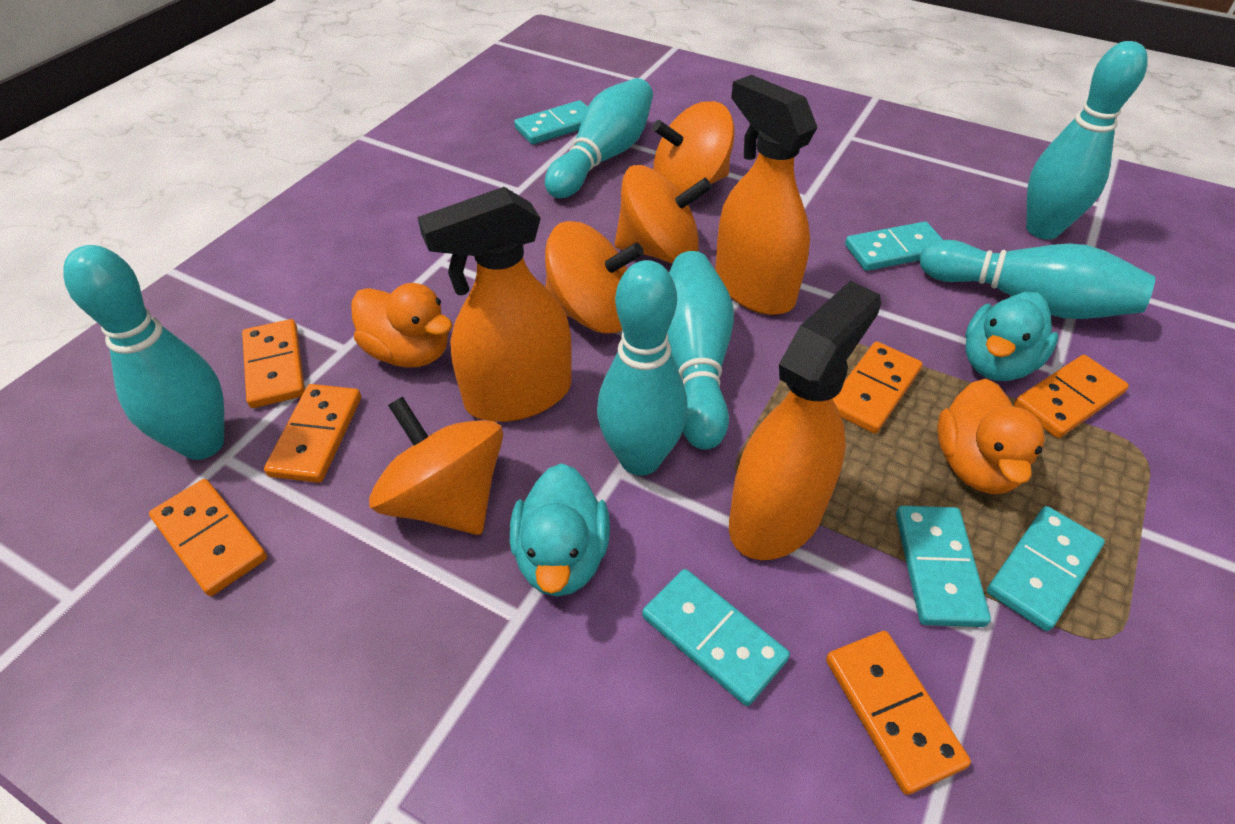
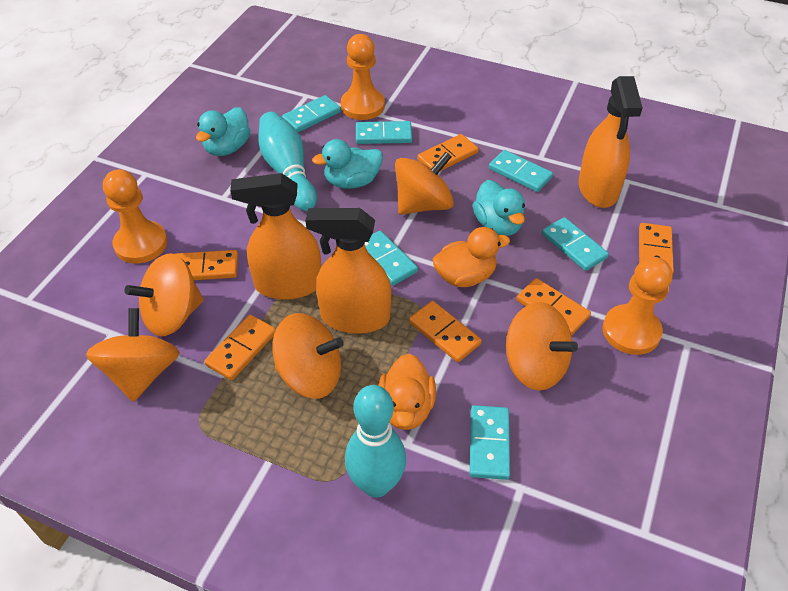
orange pawn: 0 -> 3
orange spinning top: 4 -> 5
turquoise bowling pin: 6 -> 2
turquoise domino: 5 -> 6
turquoise duck: 2 -> 3

